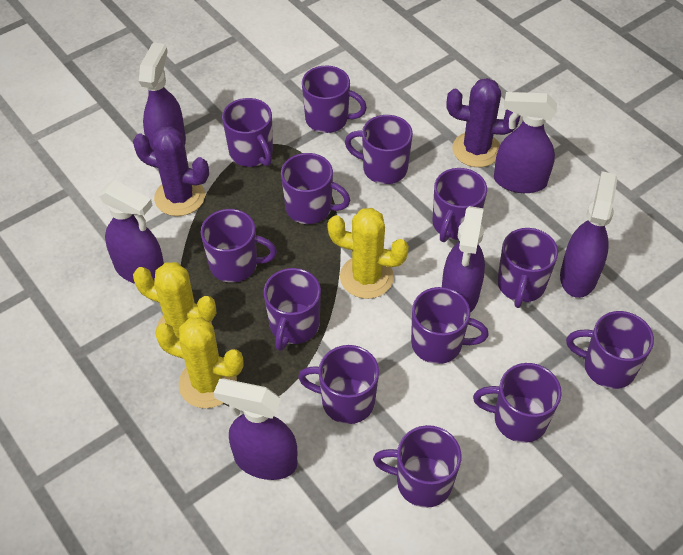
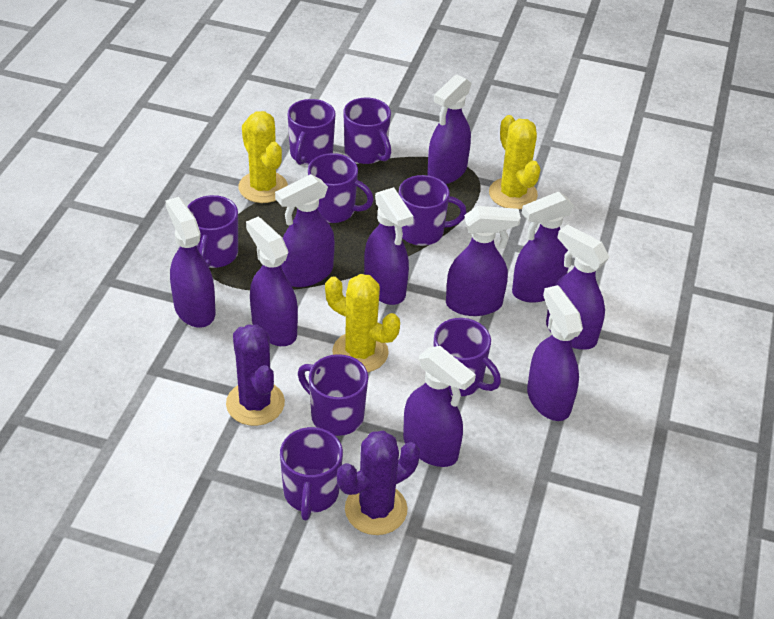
purple mug: 13 -> 8
purple spray bottle: 6 -> 10

